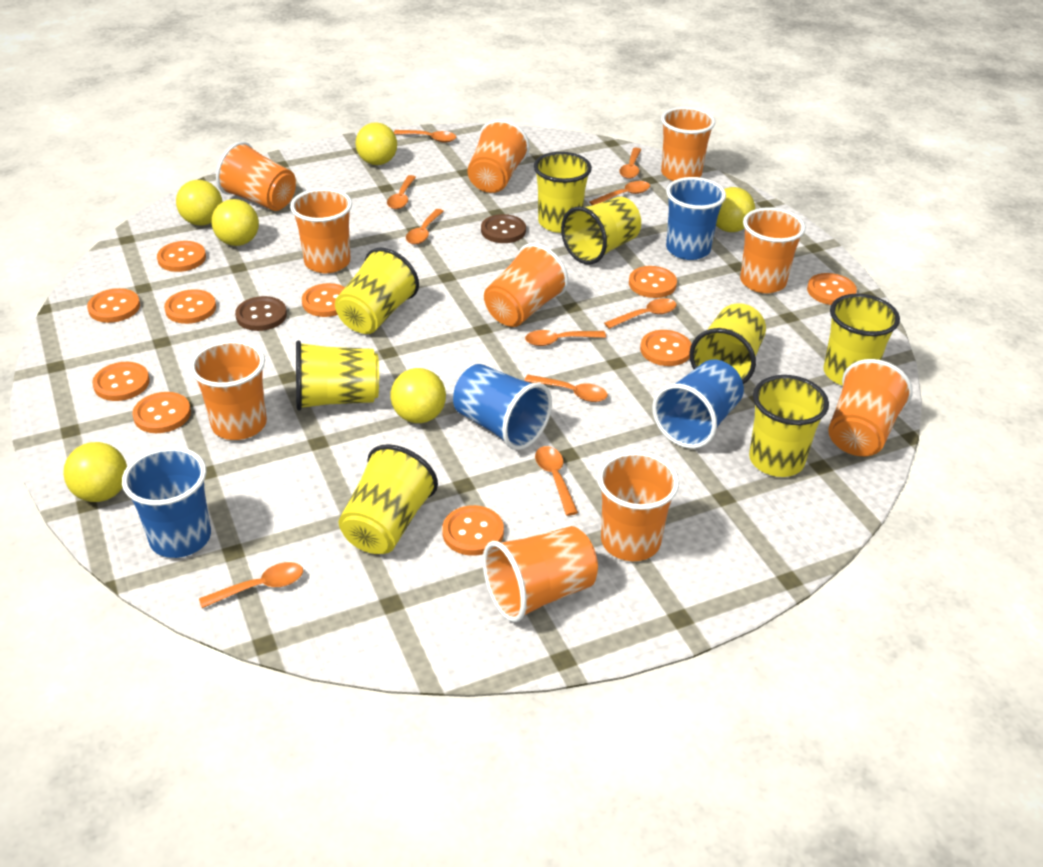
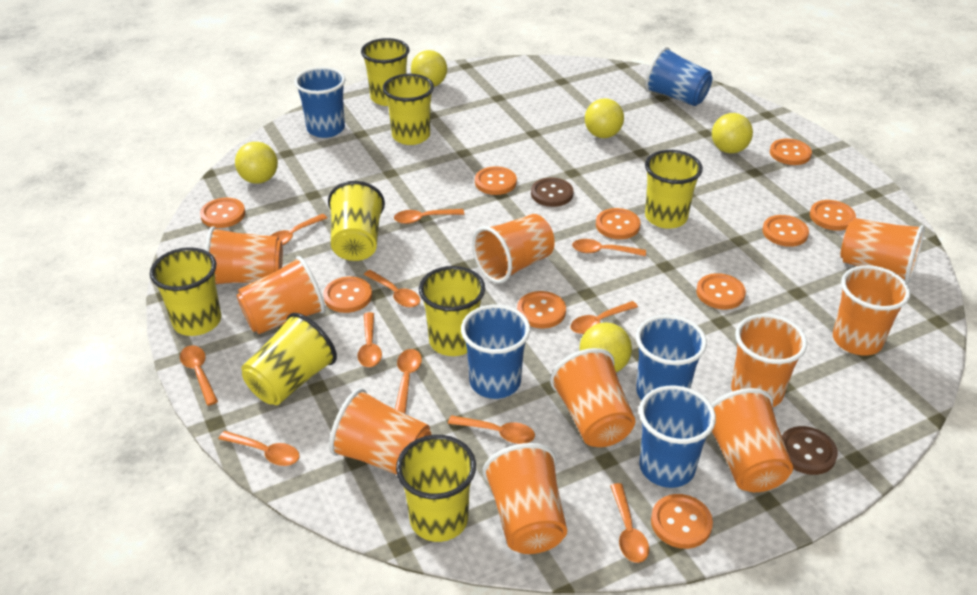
blue cup: 4 -> 5
orange spoon: 10 -> 11
yellow ball: 6 -> 5

